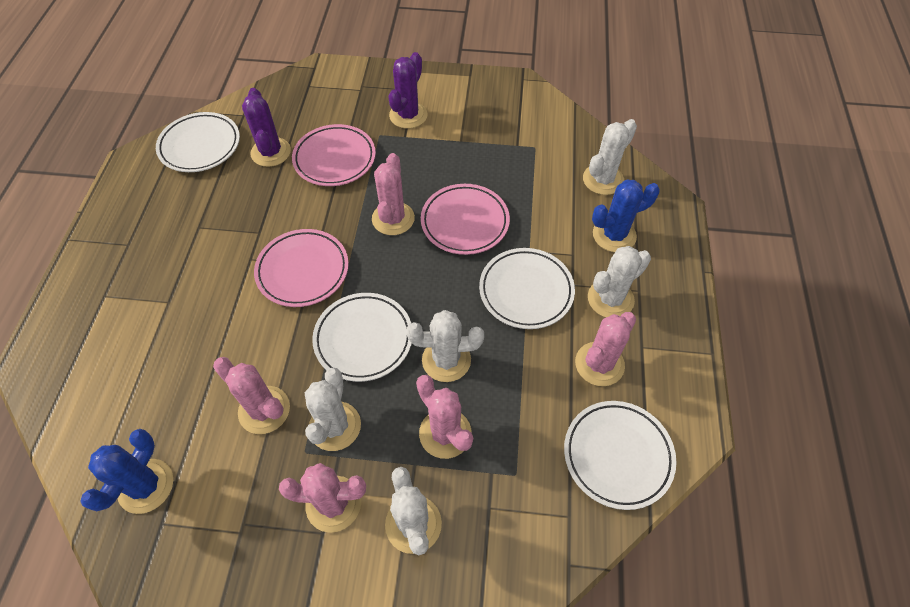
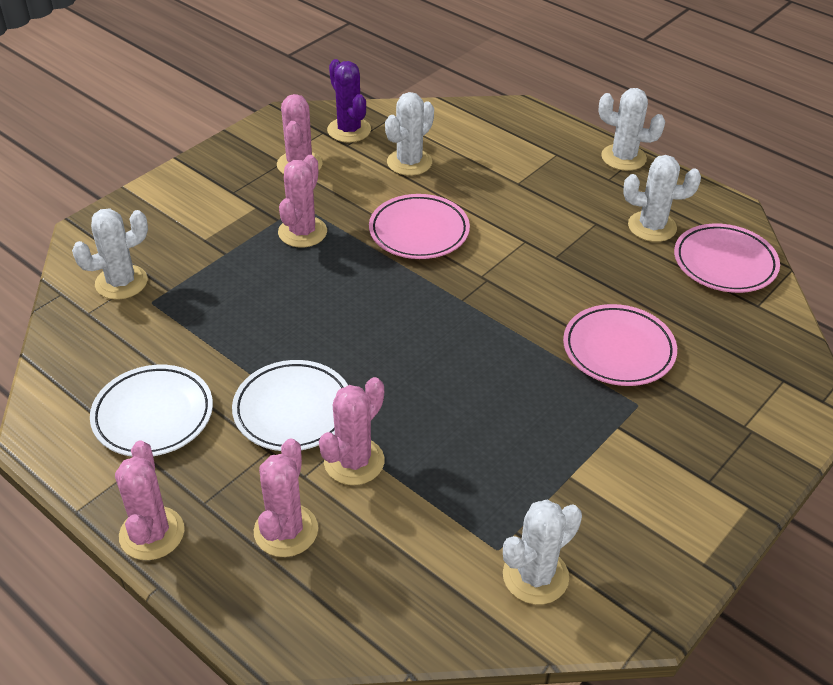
blue cactus: 2 -> 0
purple cactus: 2 -> 1
white plate: 4 -> 2

